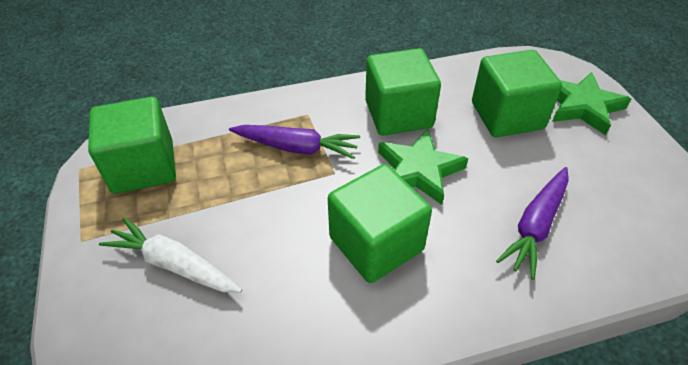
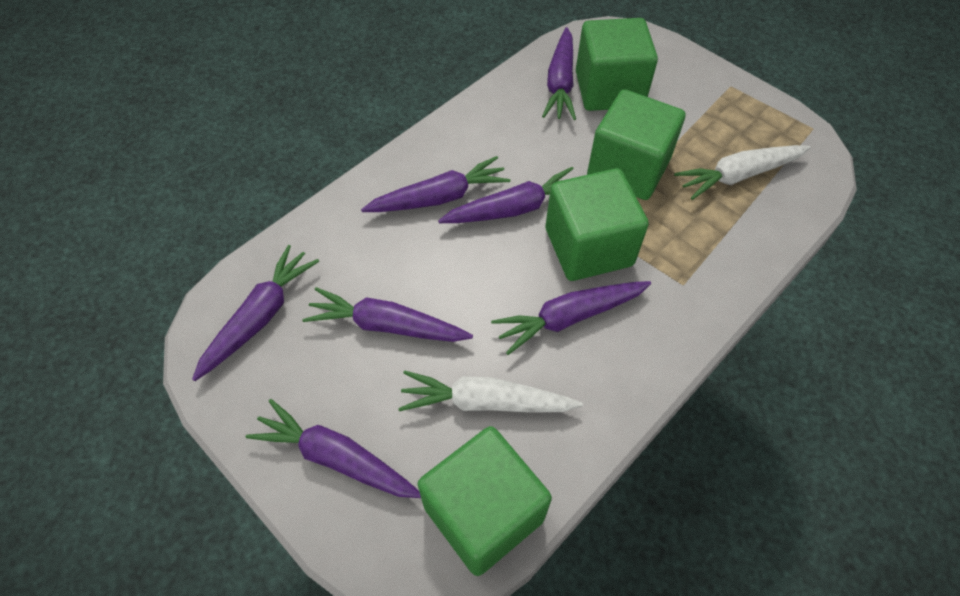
green star: 2 -> 0
purple carrot: 2 -> 7
white carrot: 1 -> 2

